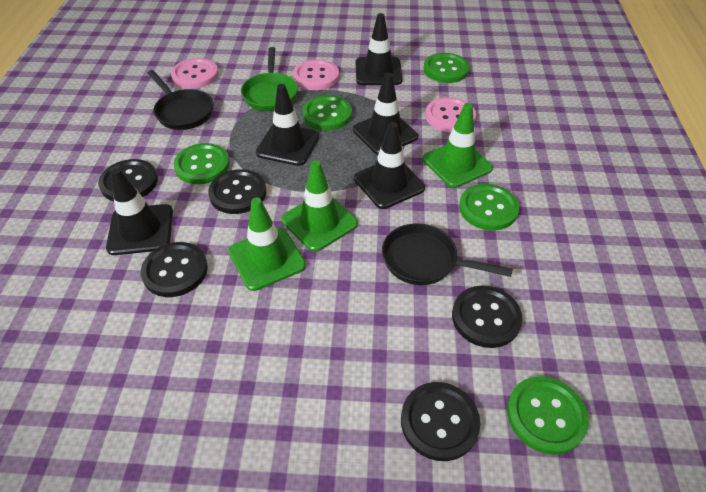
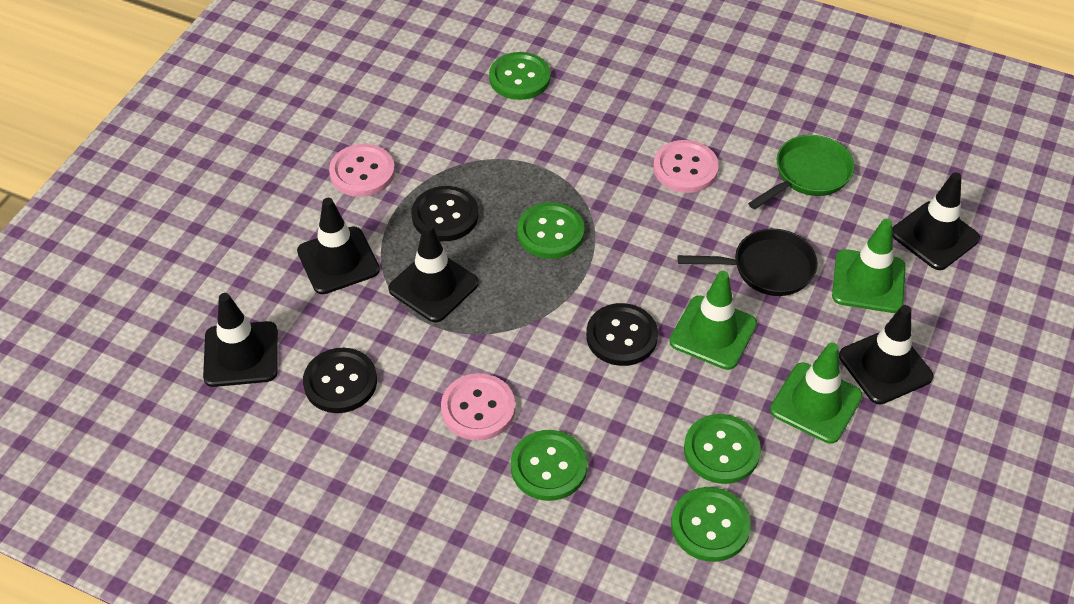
black button: 5 -> 3
black pan: 2 -> 1

